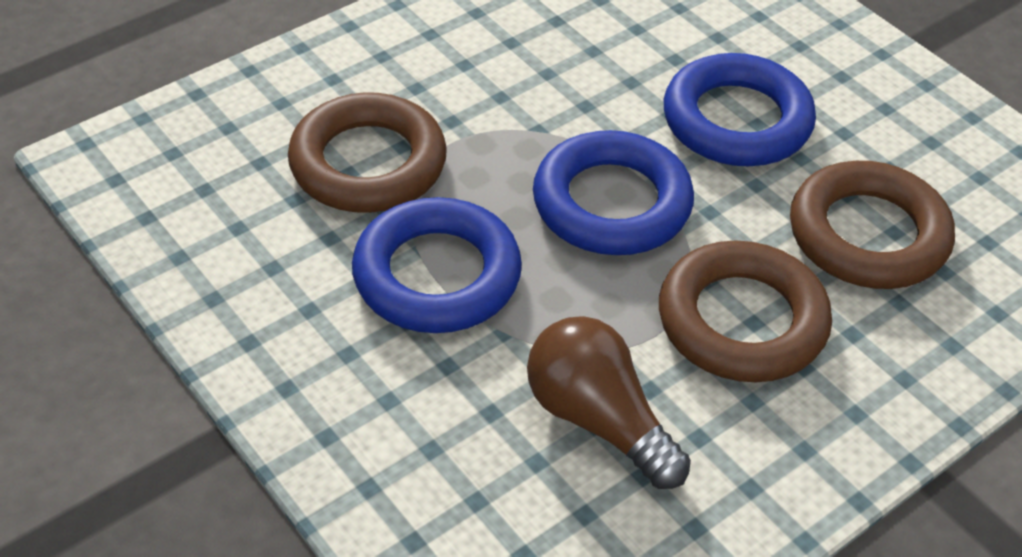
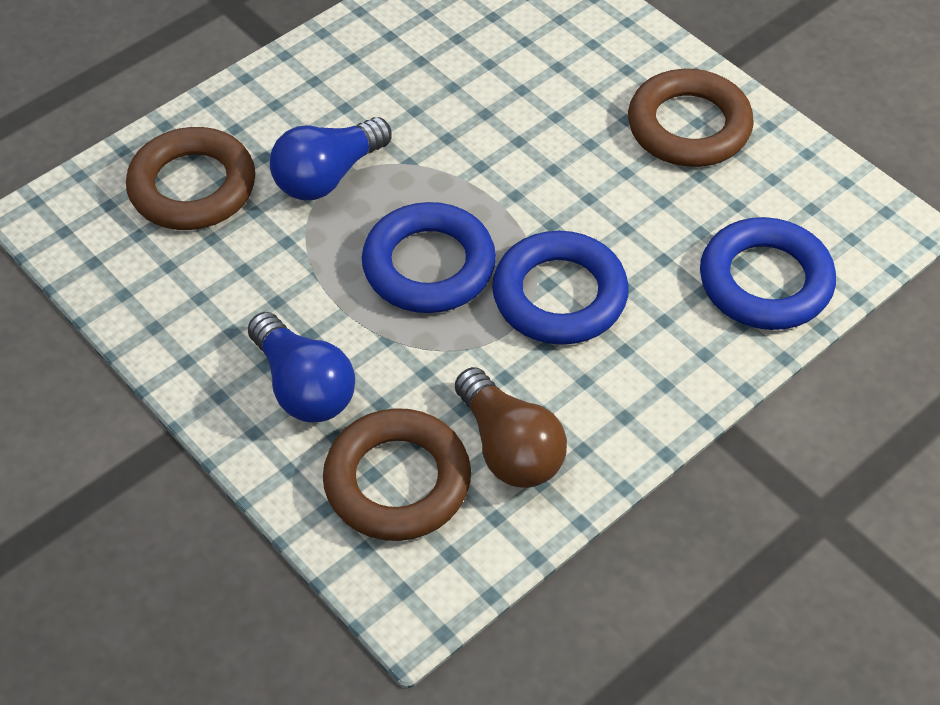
blue light bulb: 0 -> 2

